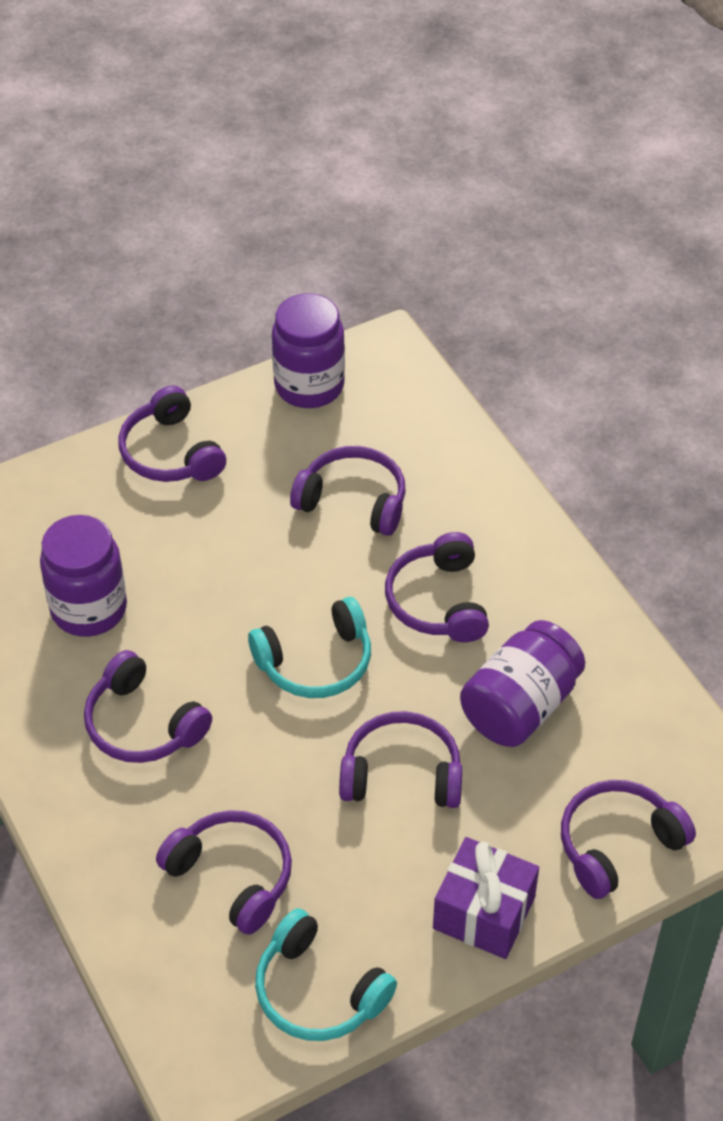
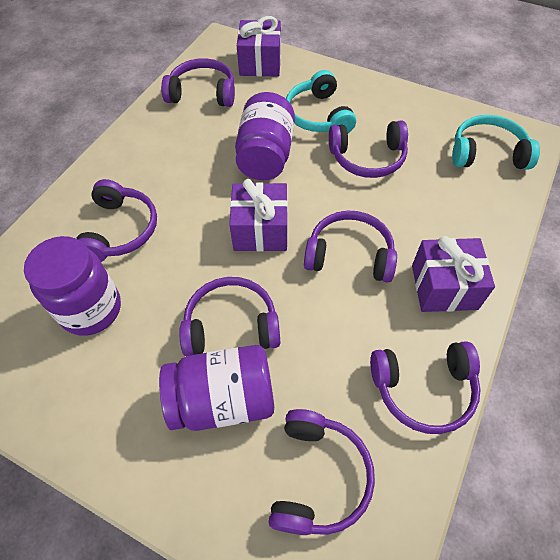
purple gift: 1 -> 3

